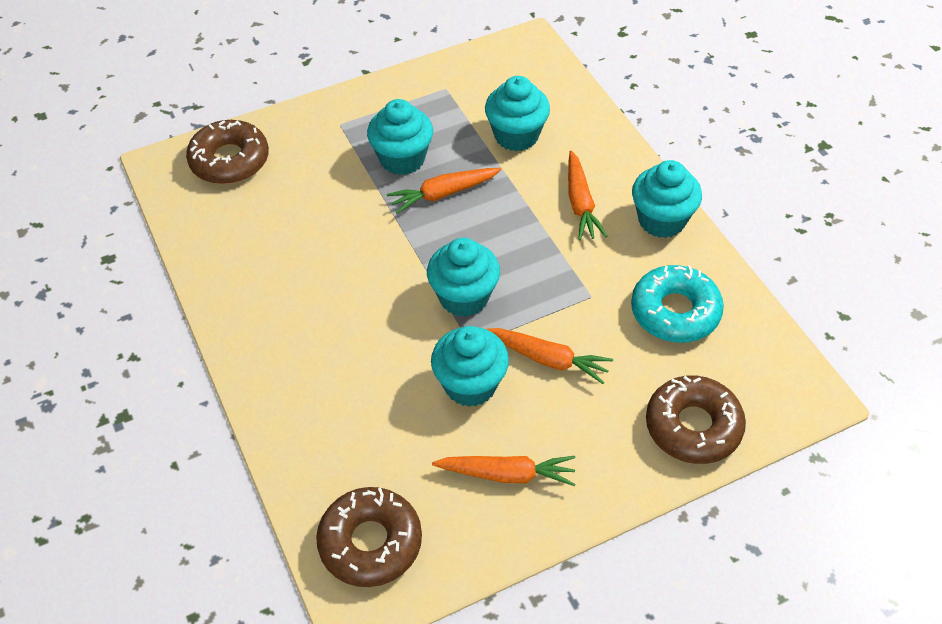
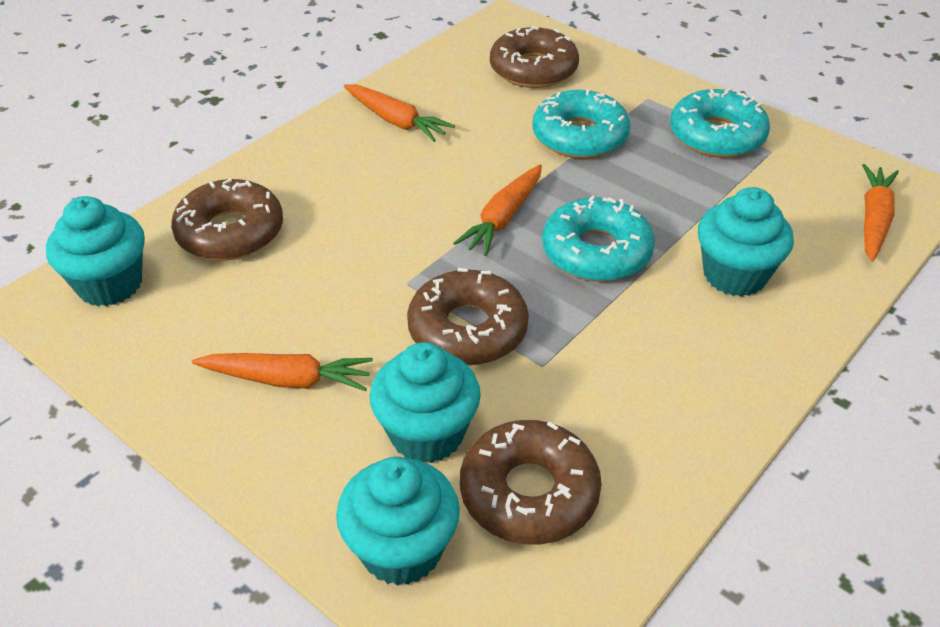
brown donut: 3 -> 4
turquoise cupcake: 5 -> 4
turquoise donut: 1 -> 3

